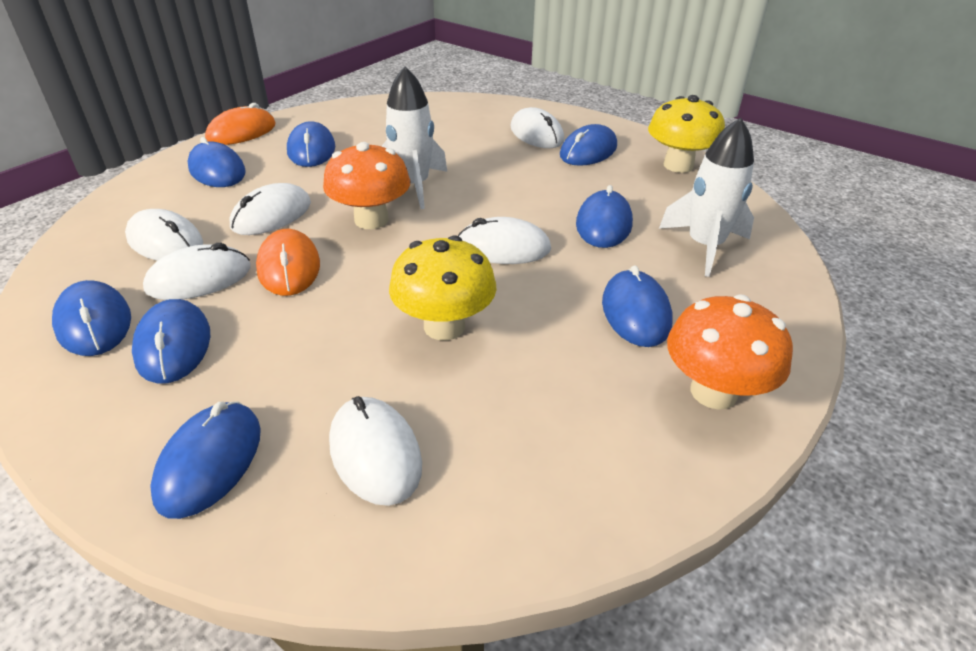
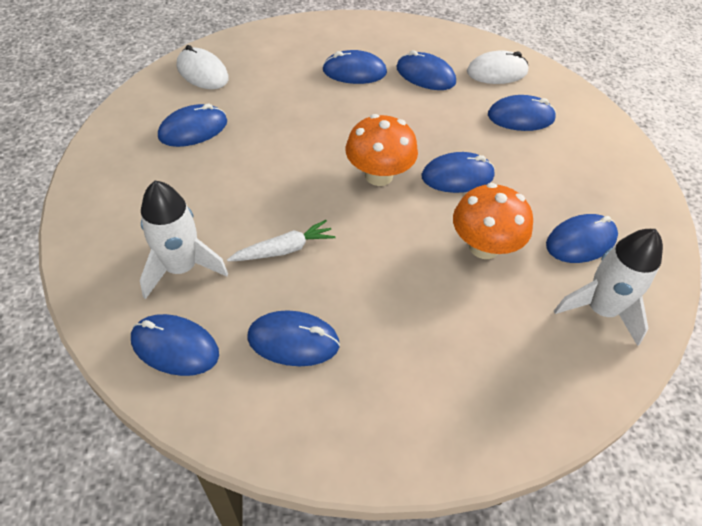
orange mouse: 2 -> 0
white carrot: 0 -> 1
white mouse: 6 -> 2
yellow mushroom: 2 -> 0

